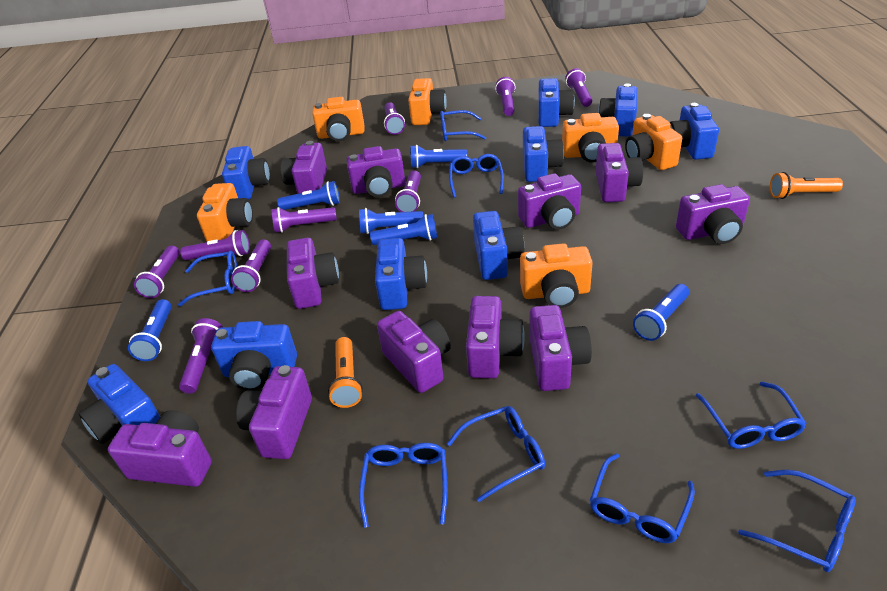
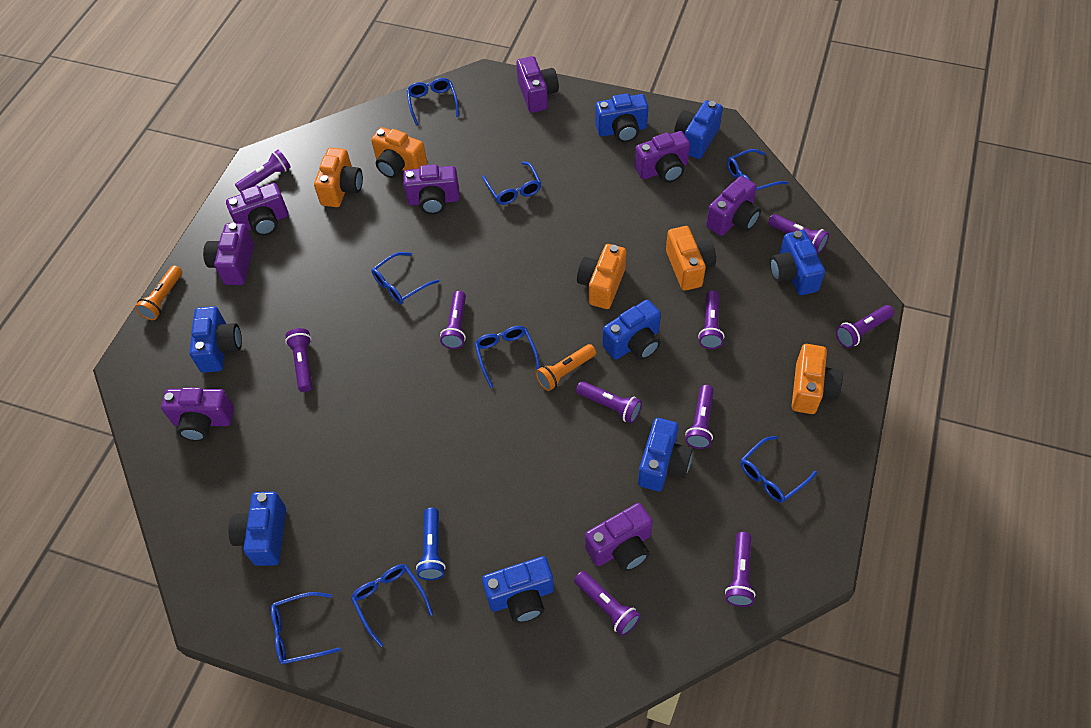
blue camera: 9 -> 8
blue flashlight: 6 -> 1
orange camera: 6 -> 5
purple camera: 11 -> 8
purple flashlight: 9 -> 10

